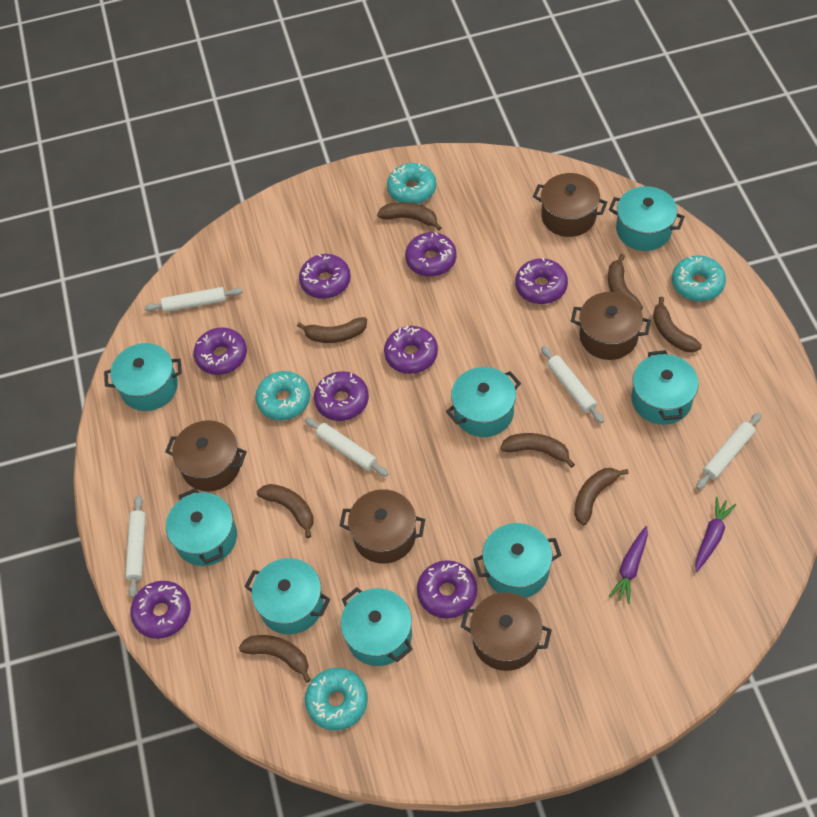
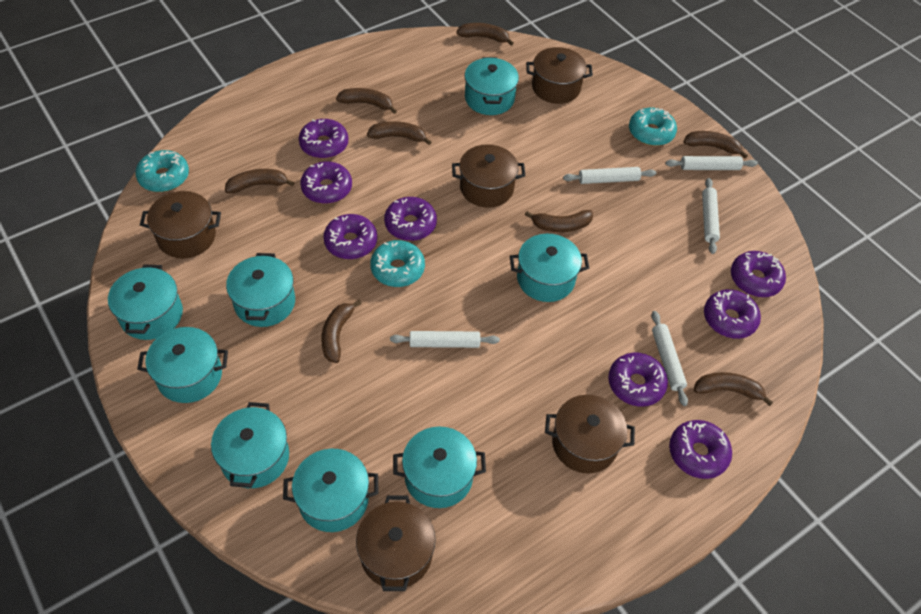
purple carrot: 2 -> 0
turquoise donut: 4 -> 3

